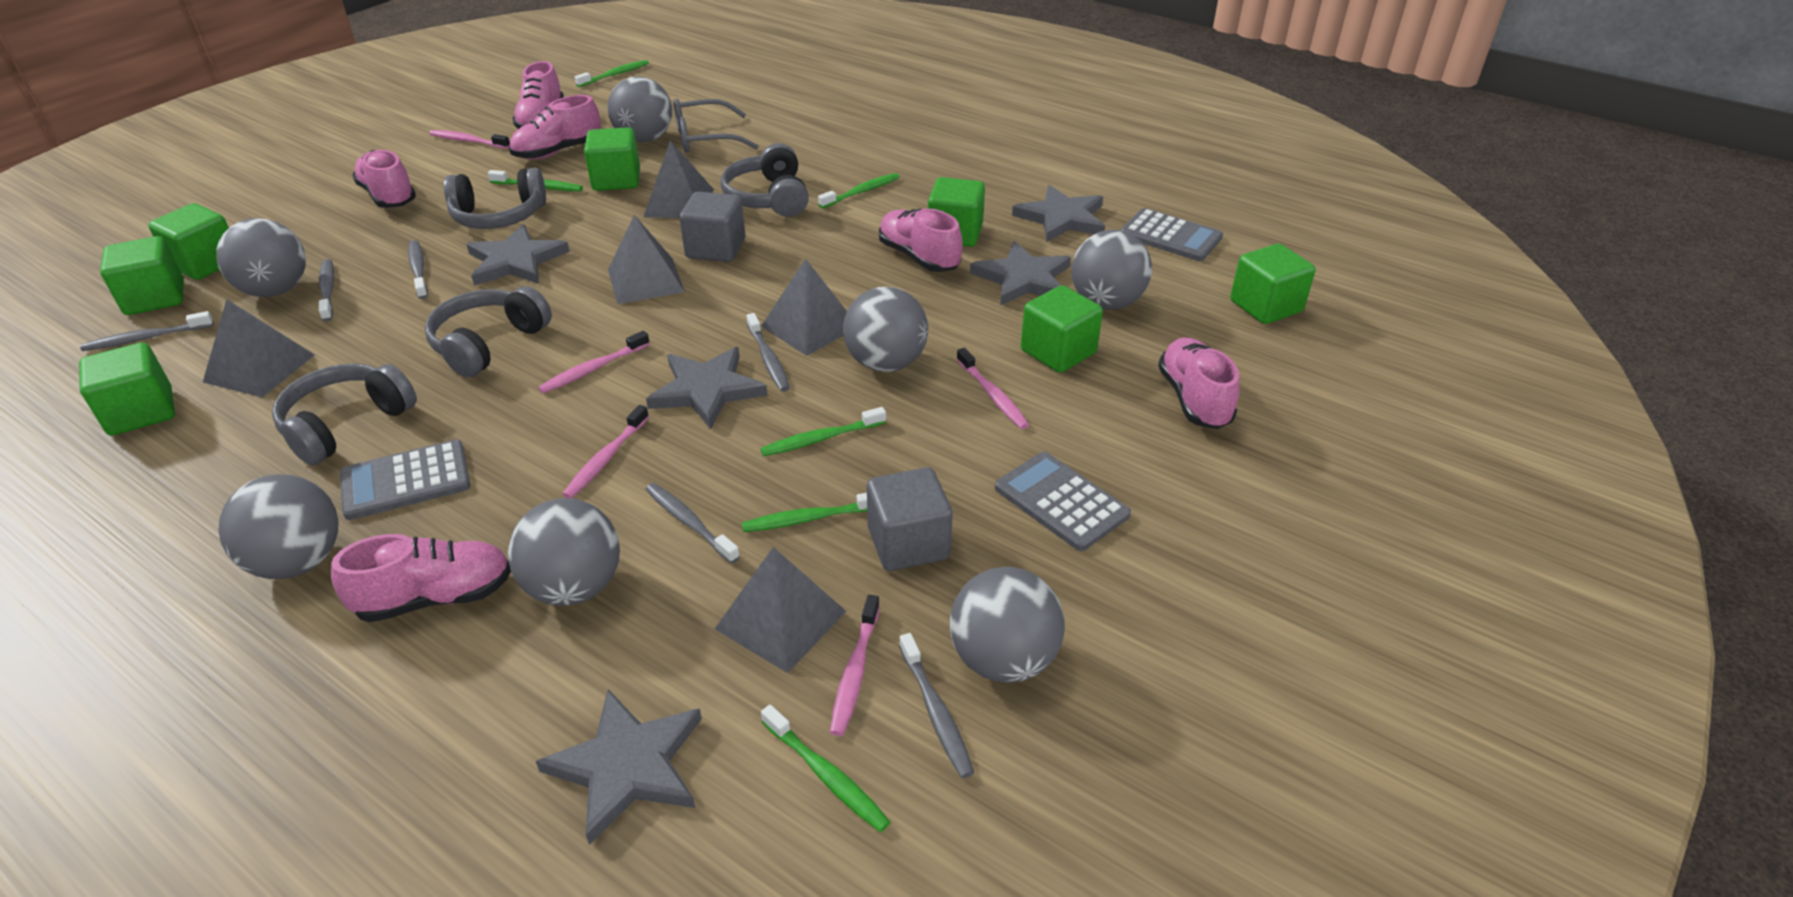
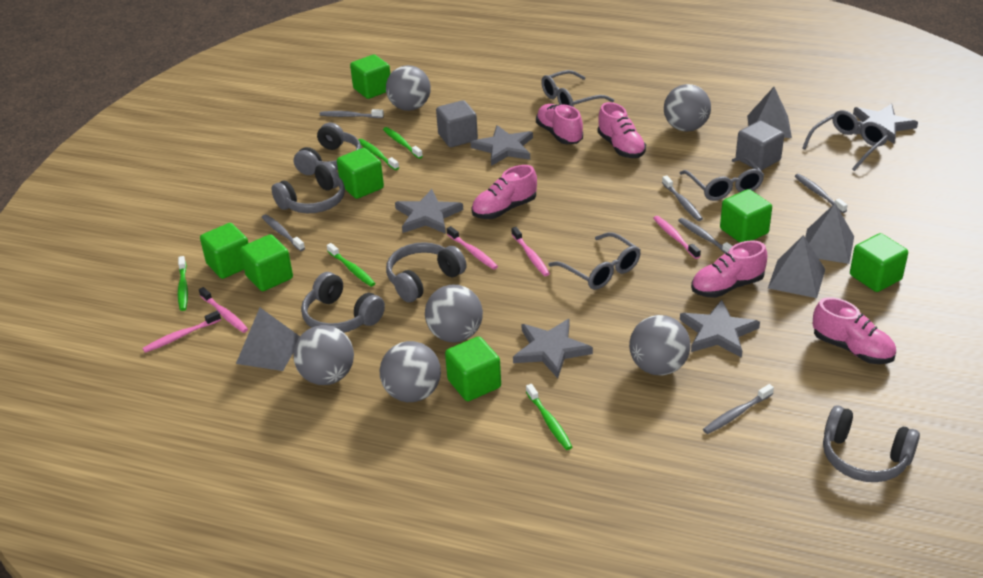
green toothbrush: 6 -> 5
grey ball: 7 -> 6
grey calculator: 3 -> 0
grey glasses: 1 -> 4
grey headphones: 4 -> 5
grey pyramid: 5 -> 4
pink shoe: 6 -> 5

